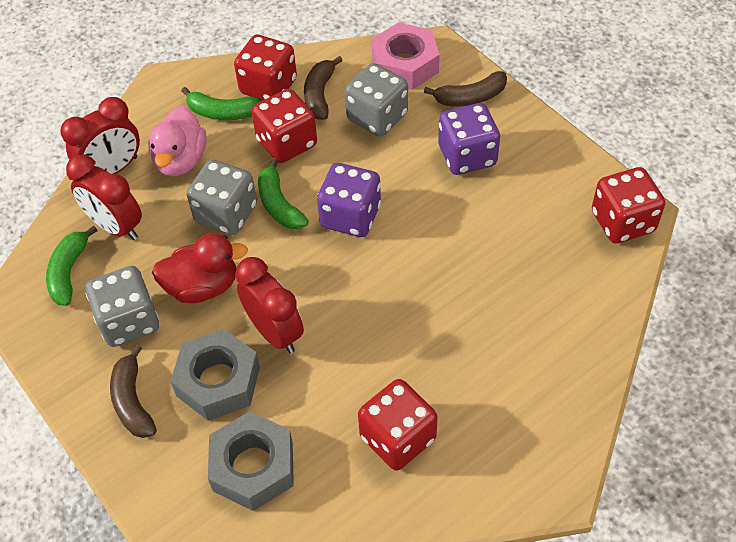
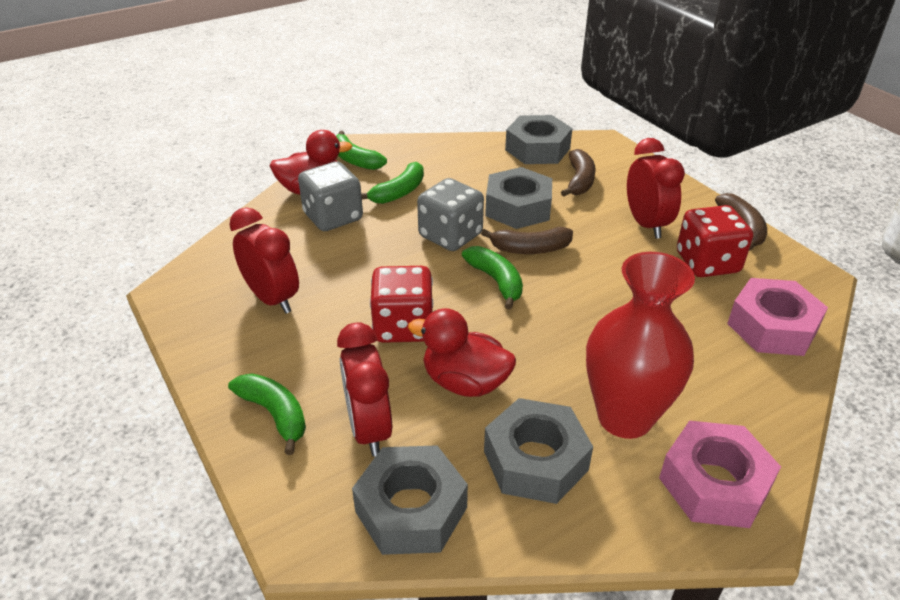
green banana: 3 -> 4
grey dice: 3 -> 2
grey nut: 2 -> 4
pink duck: 1 -> 0
pink nut: 1 -> 2
purple dice: 2 -> 0
red dice: 4 -> 2
red duck: 1 -> 2
red vase: 0 -> 1

